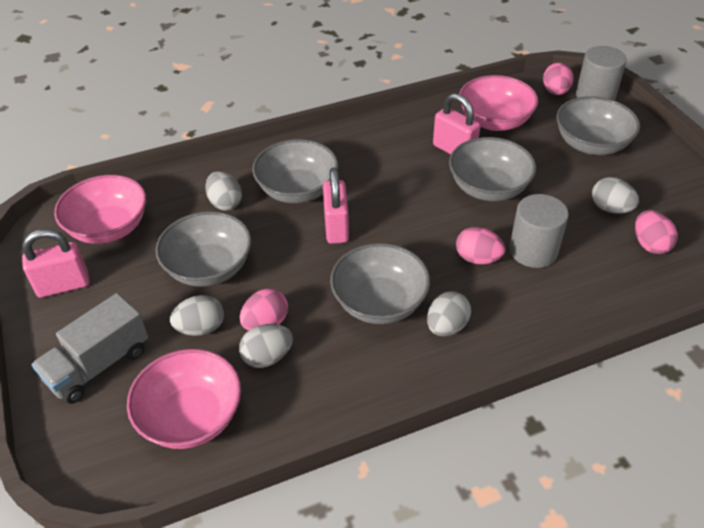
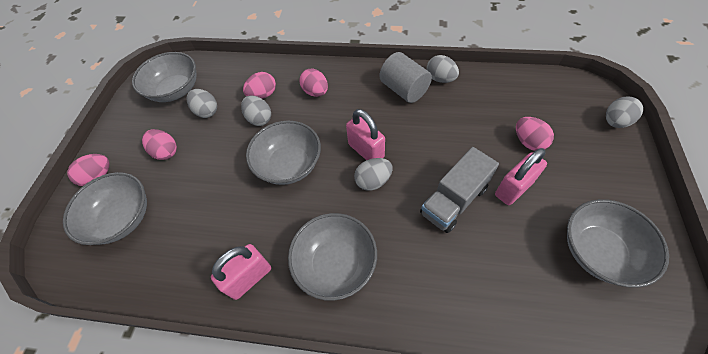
grey cylinder: 2 -> 1
pink bowl: 3 -> 0
pink egg: 4 -> 5

